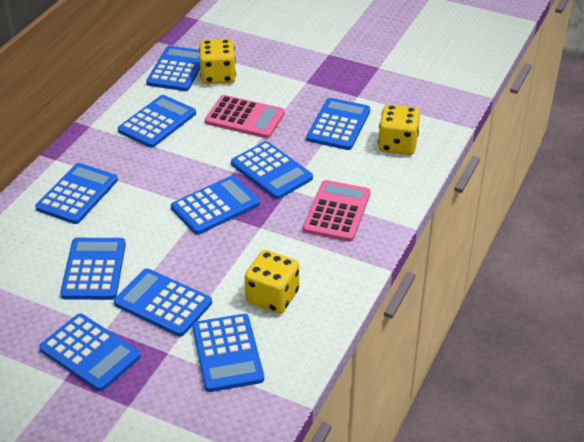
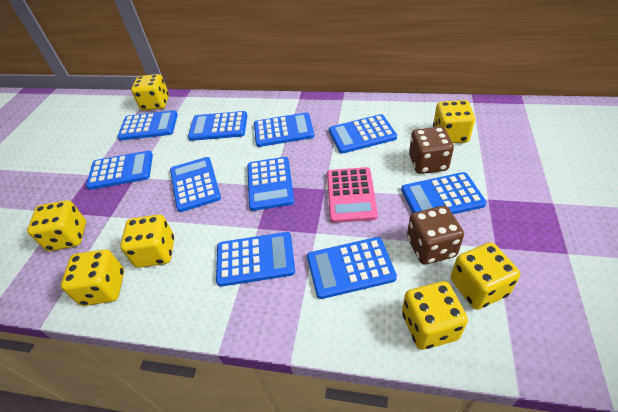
brown dice: 0 -> 2
pink calculator: 2 -> 1
yellow dice: 3 -> 7

